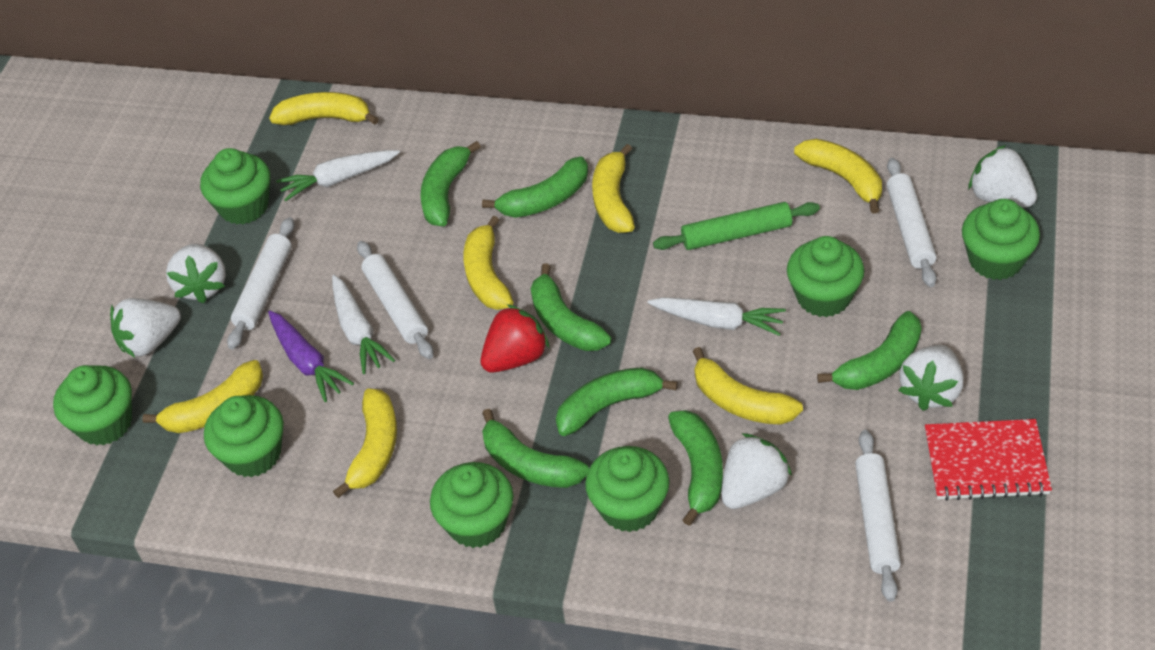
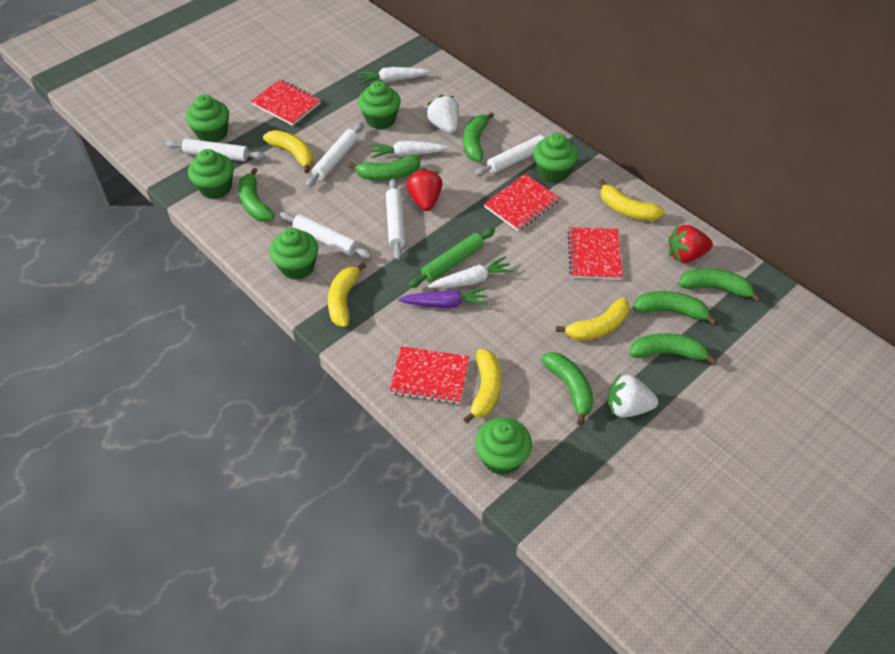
green cupcake: 7 -> 6
red notebook: 1 -> 4
red strawberry: 1 -> 2
white rolling pin: 4 -> 5
white strawberry: 5 -> 2
yellow banana: 7 -> 5

